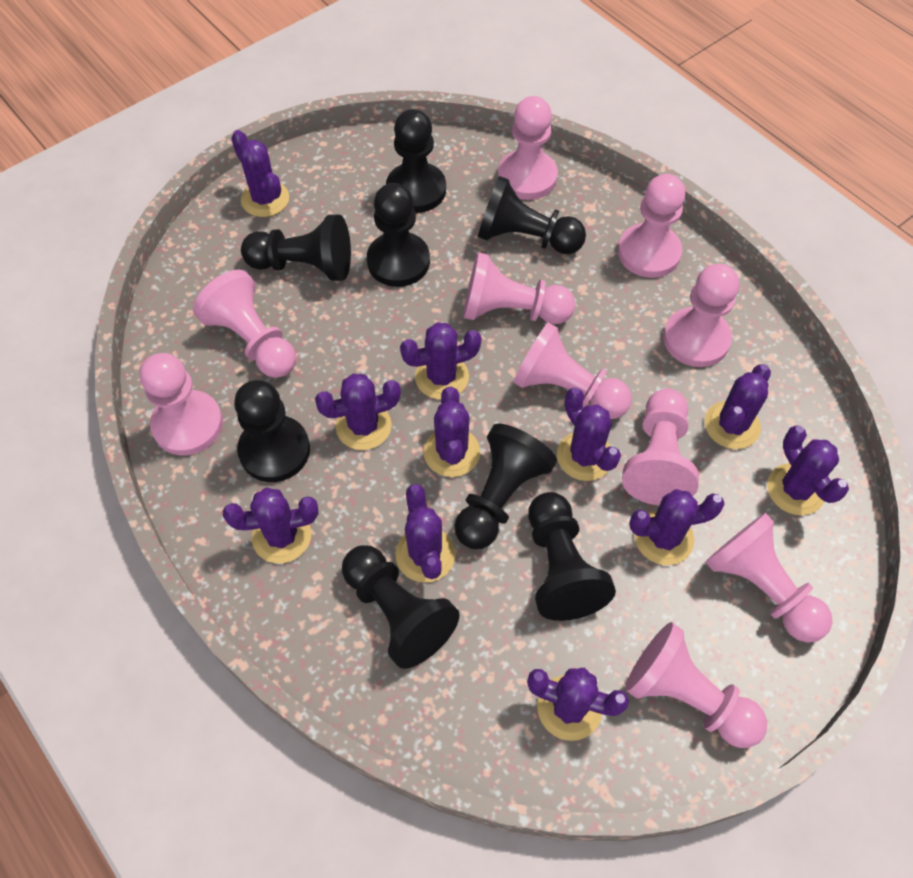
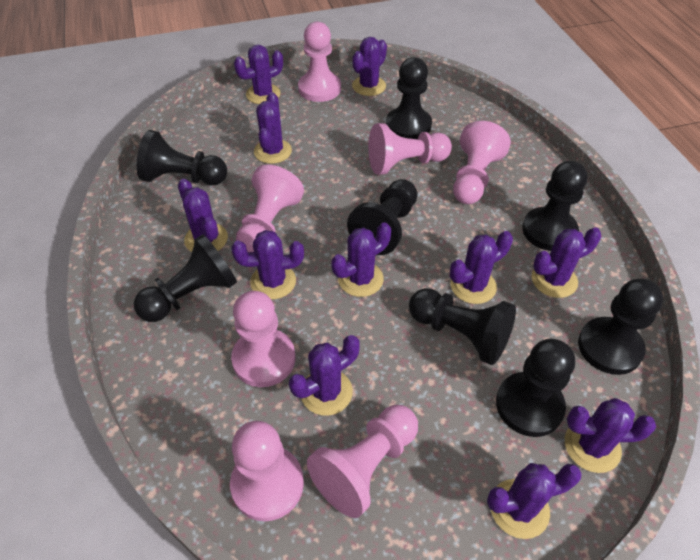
pink pawn: 10 -> 7

